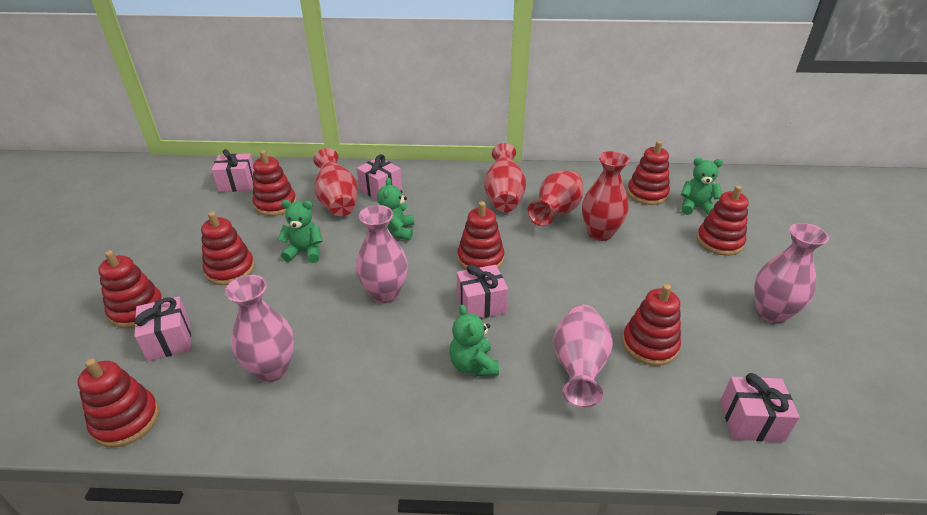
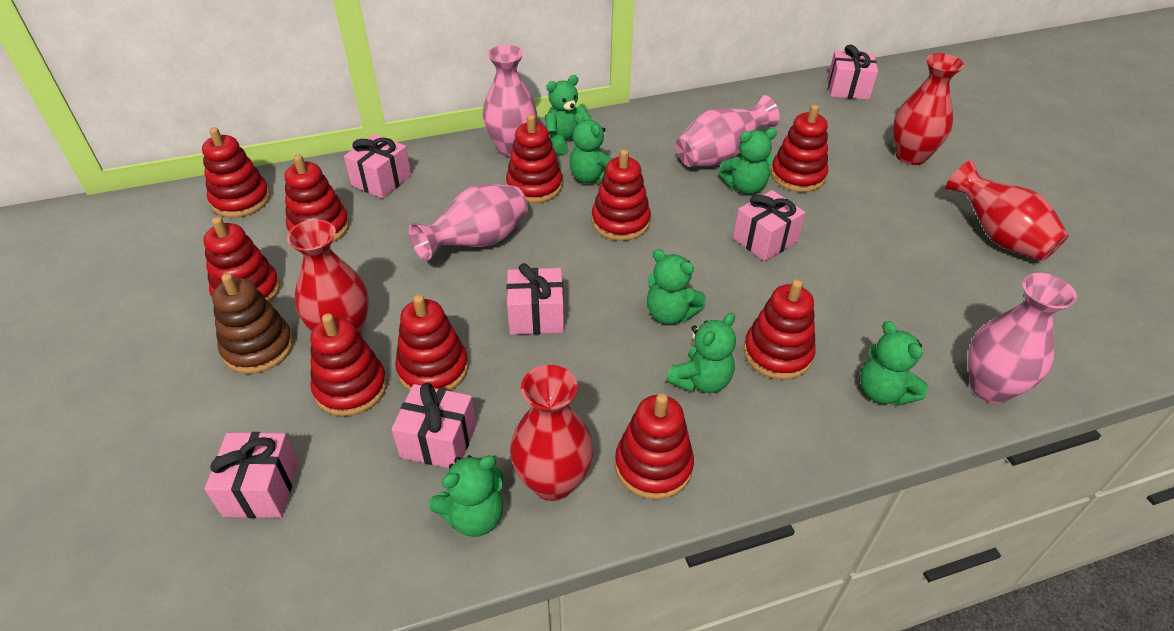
brown stacking toy: 0 -> 1
green teddy bear: 4 -> 7
pink gift: 5 -> 6
red stacking toy: 8 -> 10

